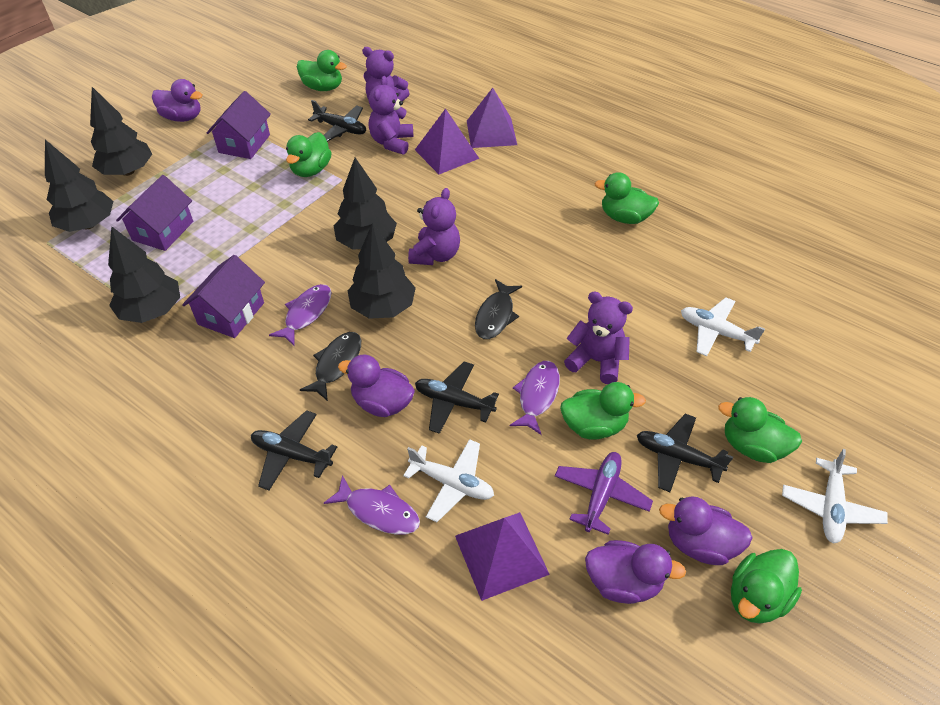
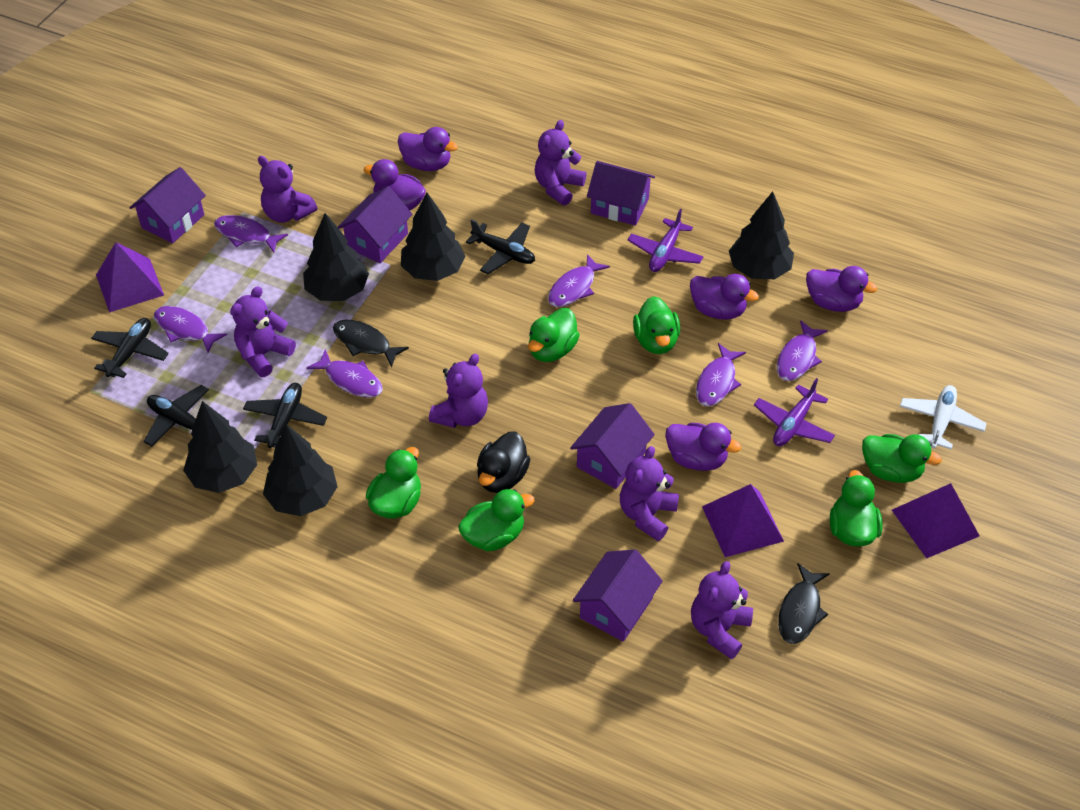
black duck: 0 -> 1
purple duck: 4 -> 5
purple fish: 3 -> 6
purple house: 3 -> 5
purple plane: 1 -> 2
purple teddy bear: 4 -> 6
white plane: 3 -> 1

